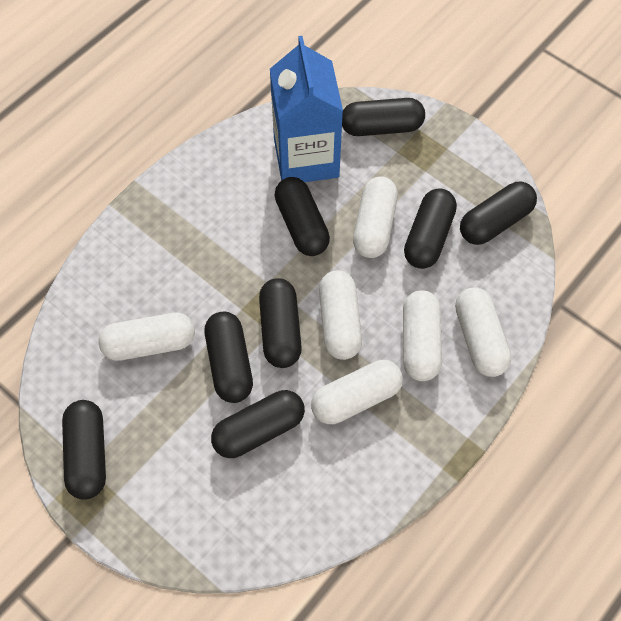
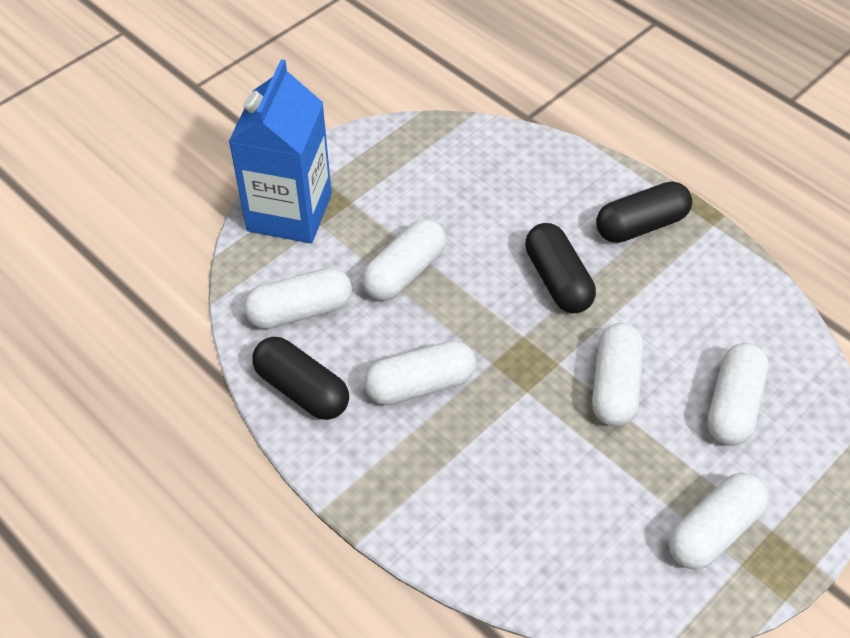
black capsule: 8 -> 3

